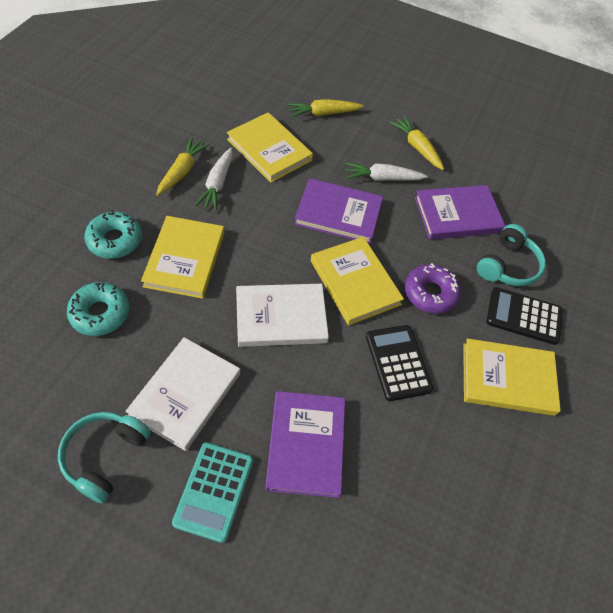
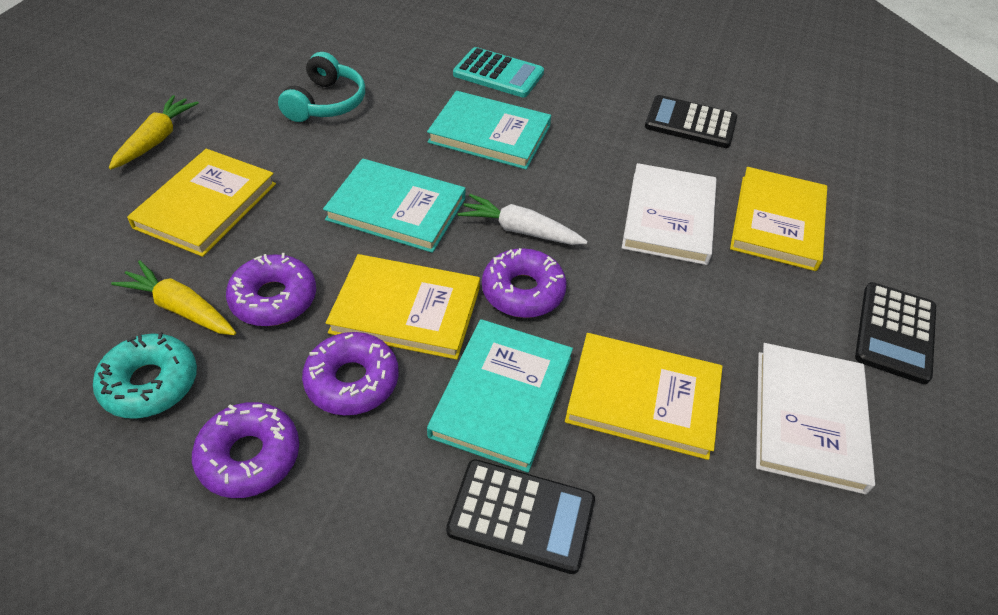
black calculator: 2 -> 3
purple book: 3 -> 0
purple donut: 1 -> 4
turquoise book: 0 -> 3
turquoise donut: 2 -> 1
turquoise headphones: 2 -> 1
white carrot: 2 -> 1
yellow carrot: 3 -> 2

